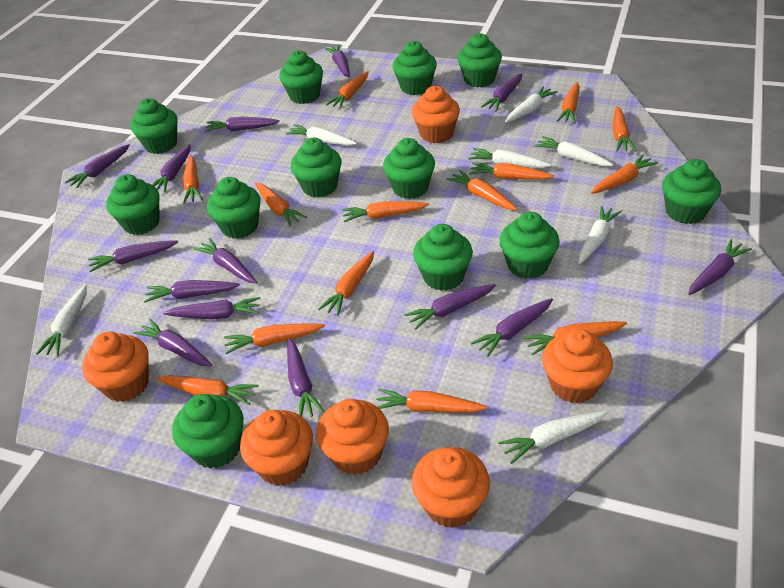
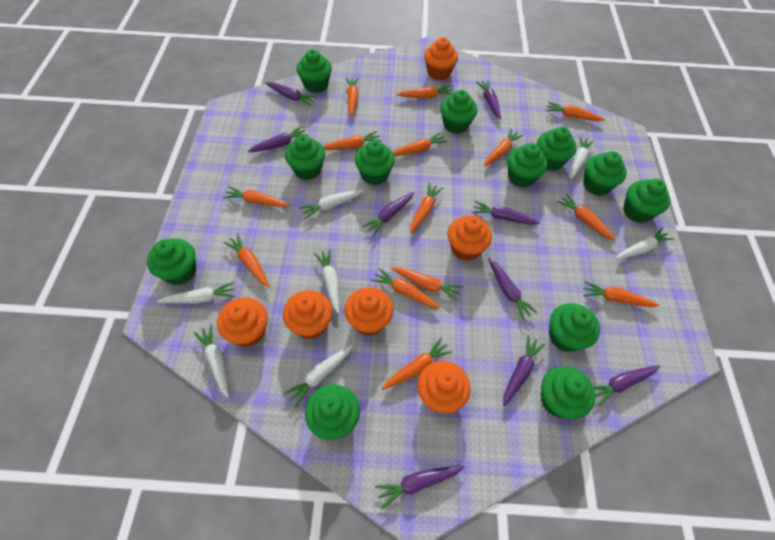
purple carrot: 14 -> 9

